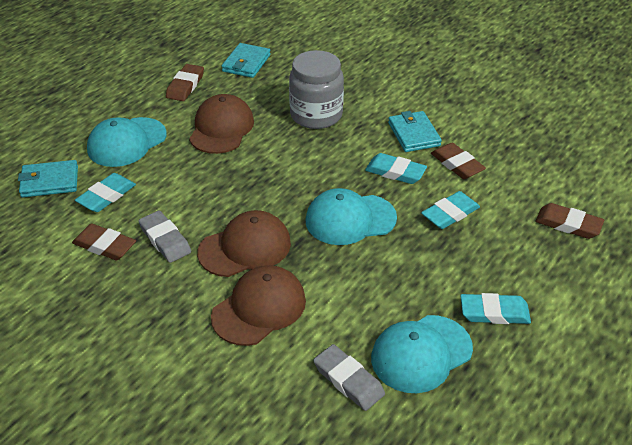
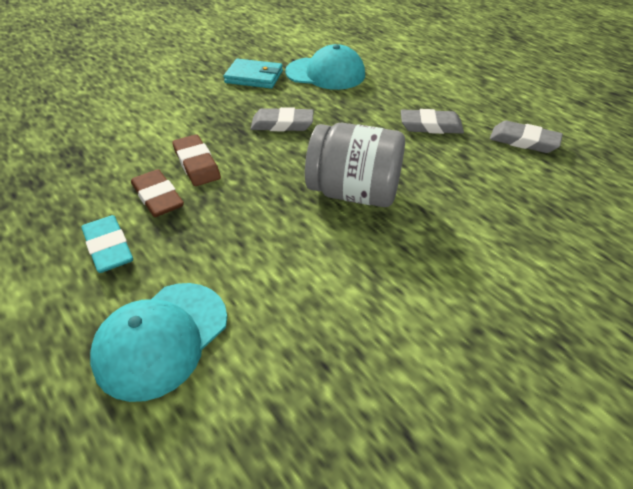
brown cap: 3 -> 0
brown eraser: 4 -> 2
grey eraser: 2 -> 3
turquoise cap: 3 -> 2
turquoise eraser: 4 -> 1
turquoise wallet: 3 -> 1

